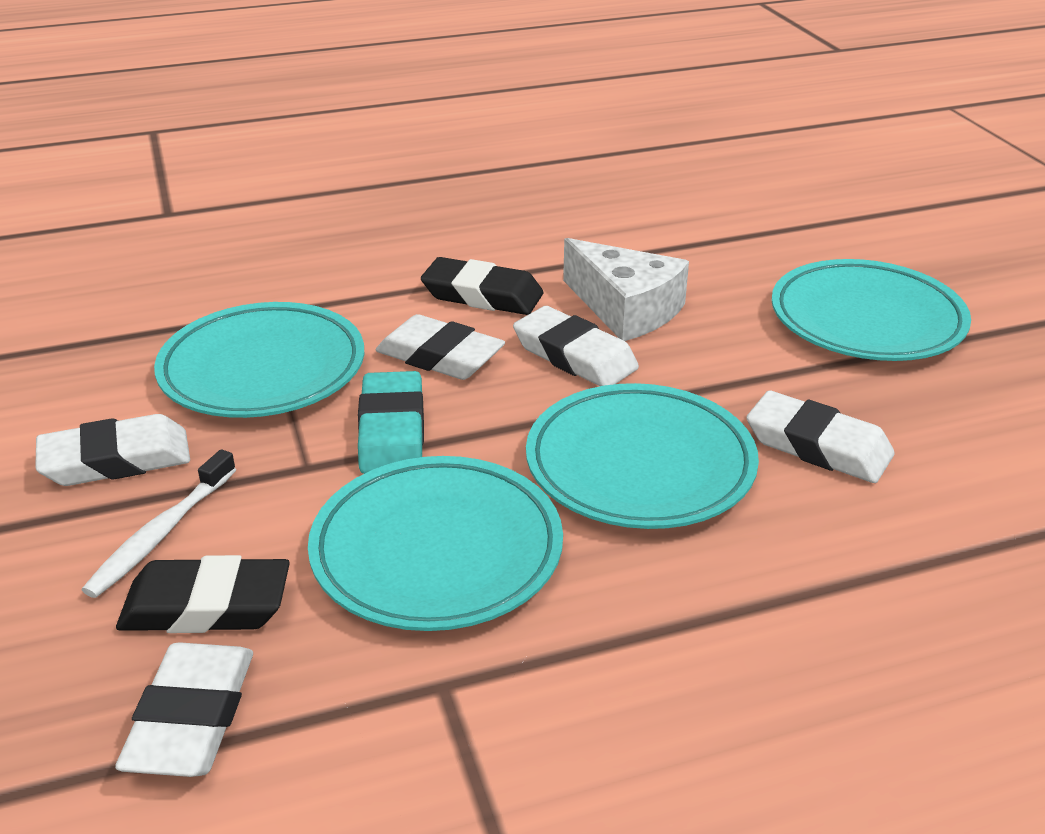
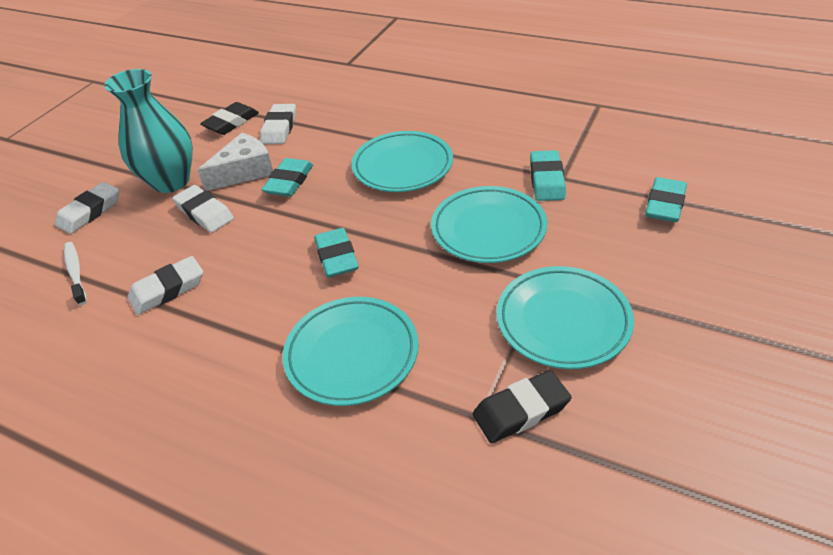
turquoise eraser: 1 -> 4
turquoise vase: 0 -> 1
white eraser: 5 -> 4

